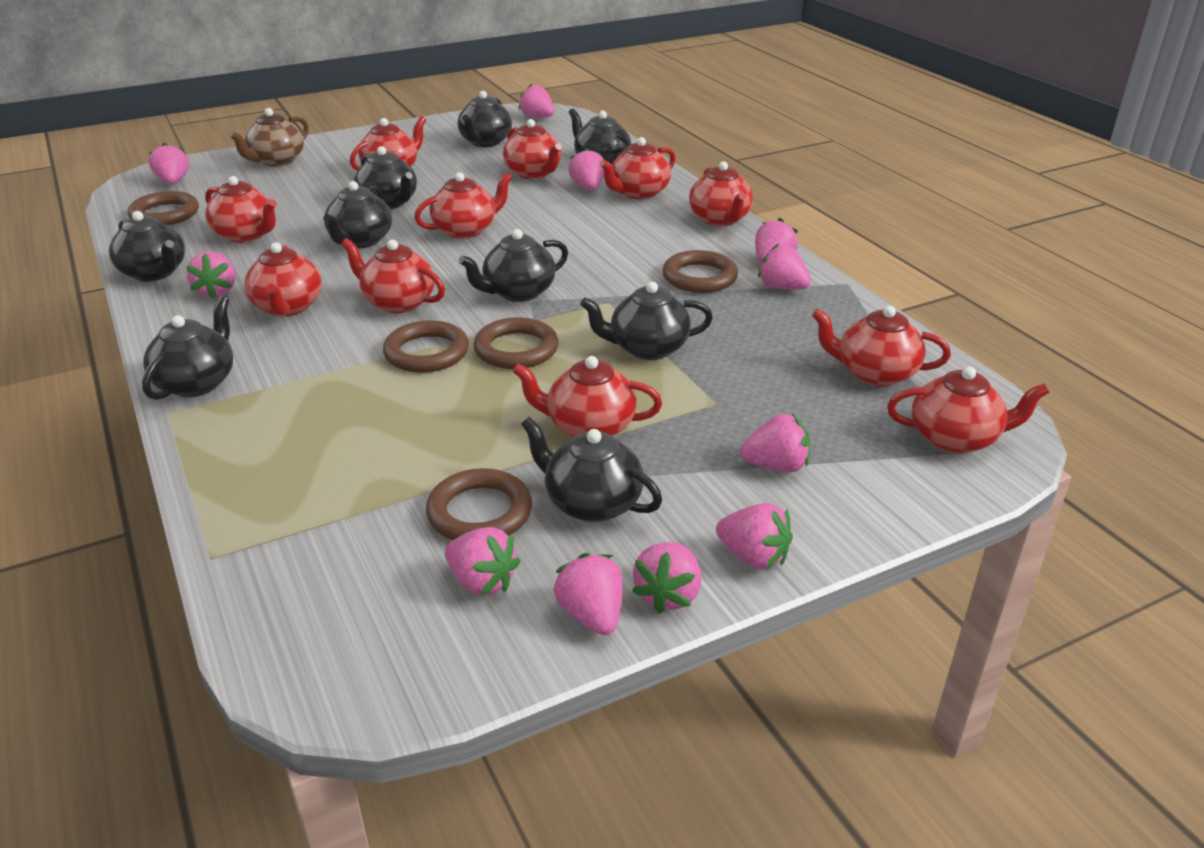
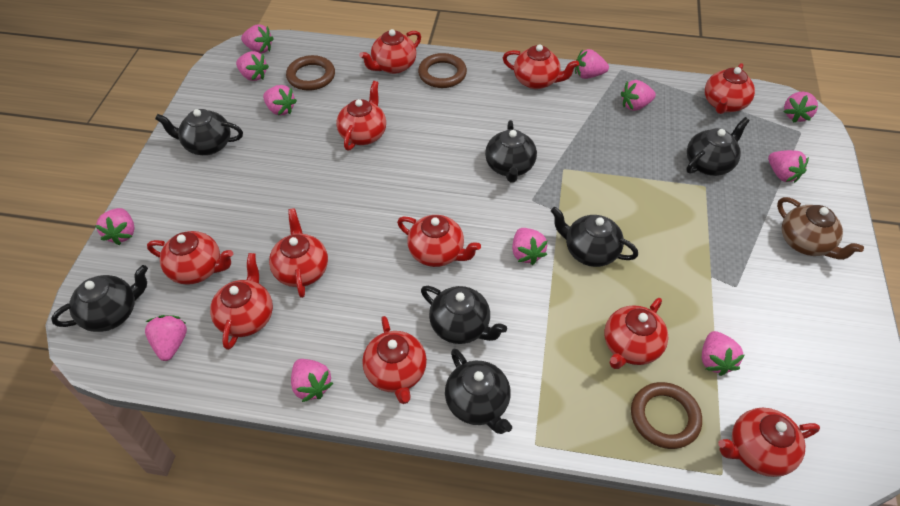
black teapot: 9 -> 7
brown ring: 5 -> 3
pink strawberry: 11 -> 12

